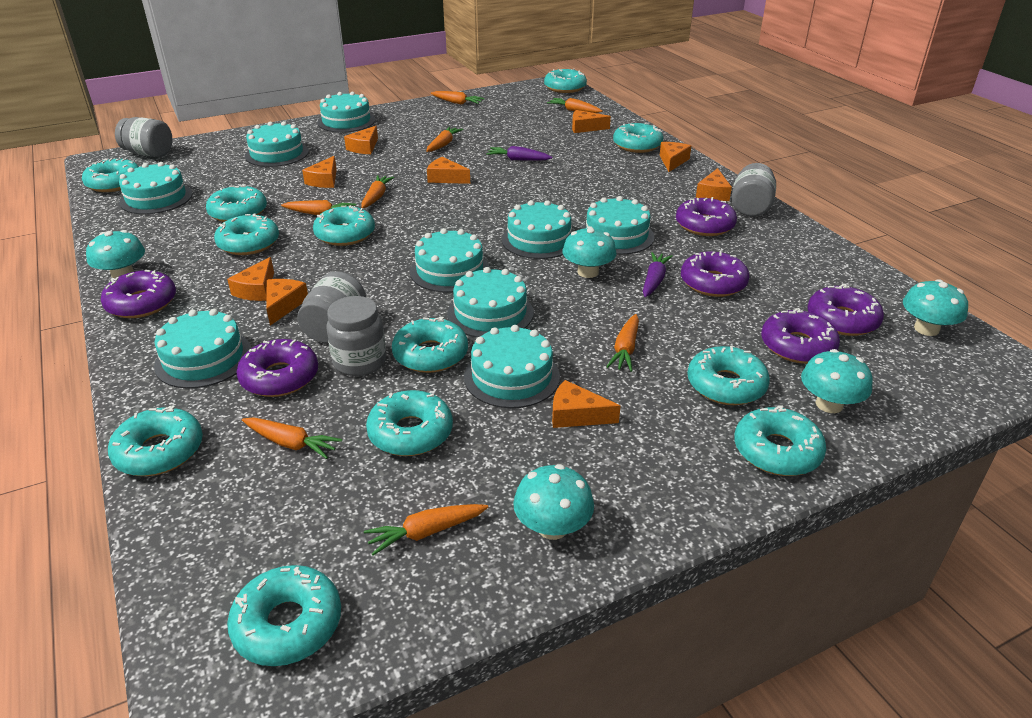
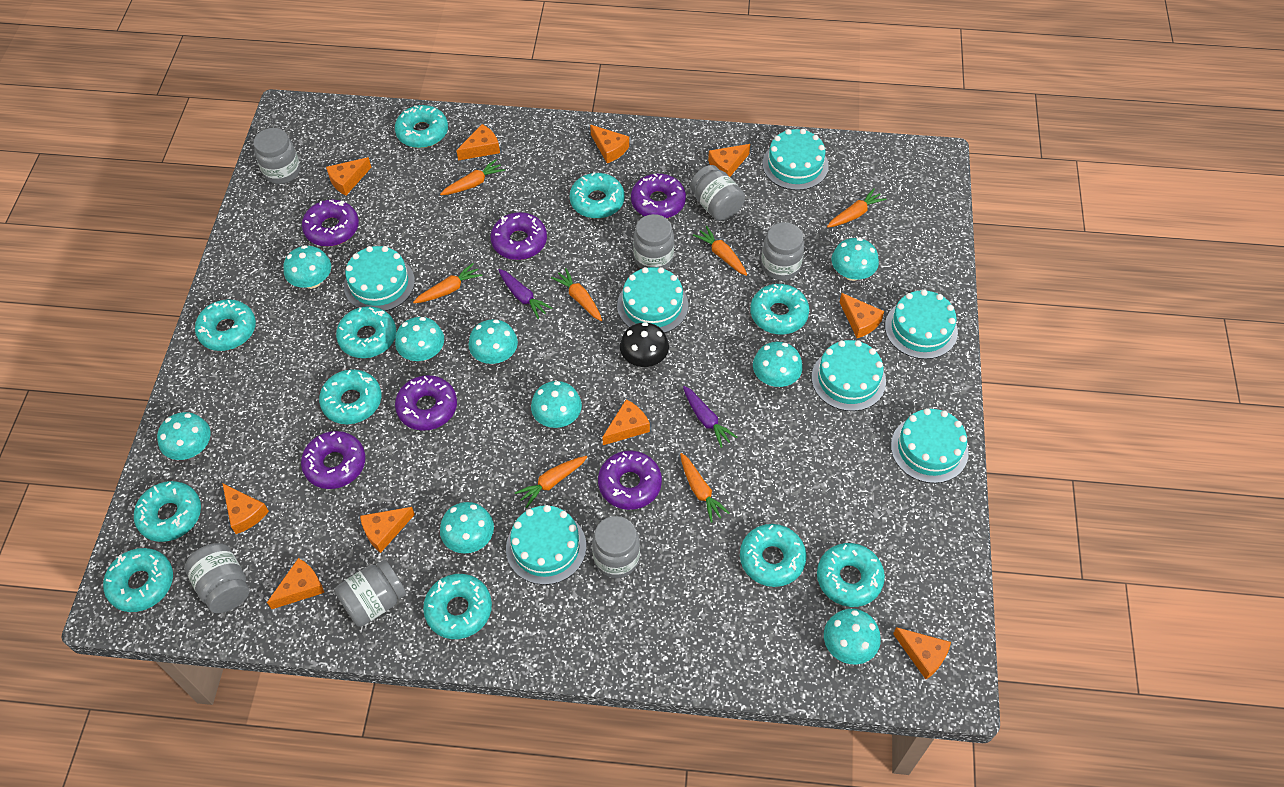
black mushroom: 0 -> 1
grey jar: 4 -> 7
orange carrot: 8 -> 7
orange cheese: 9 -> 10
turquoise cake: 9 -> 7
turquoise donut: 12 -> 11
turquoise mushroom: 5 -> 9

